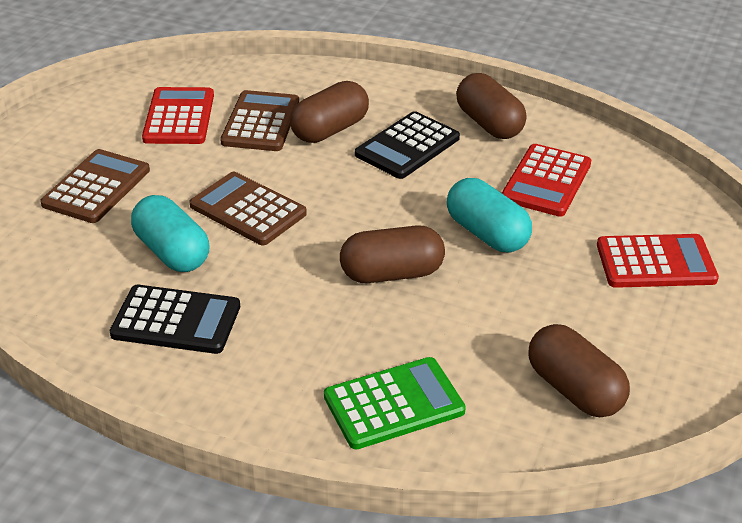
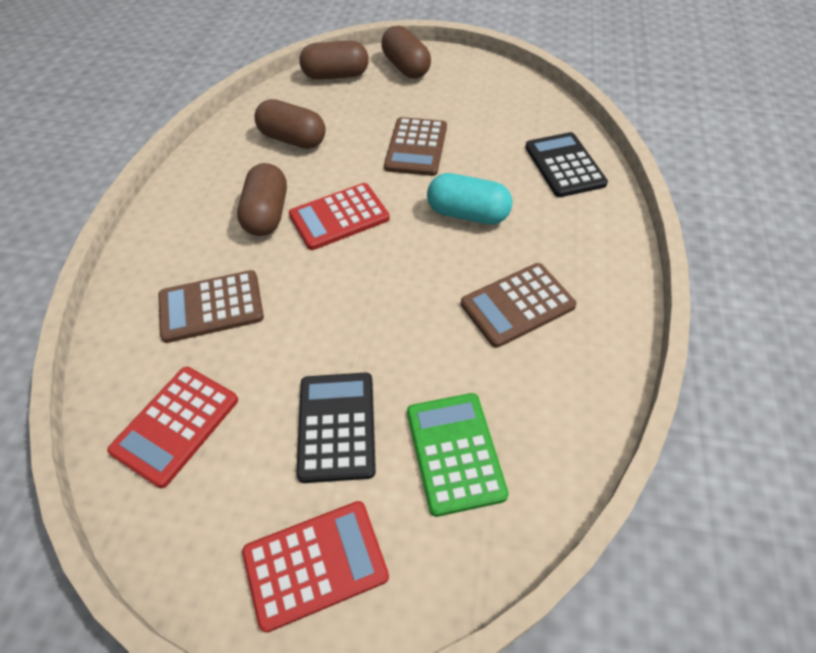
turquoise capsule: 2 -> 1

